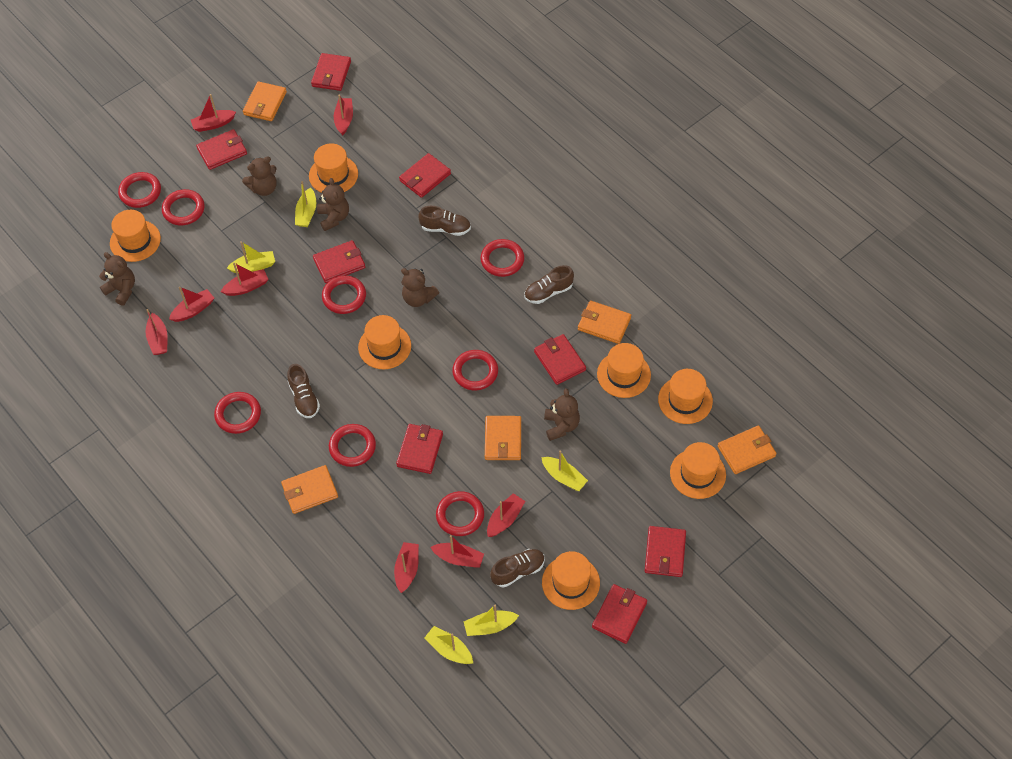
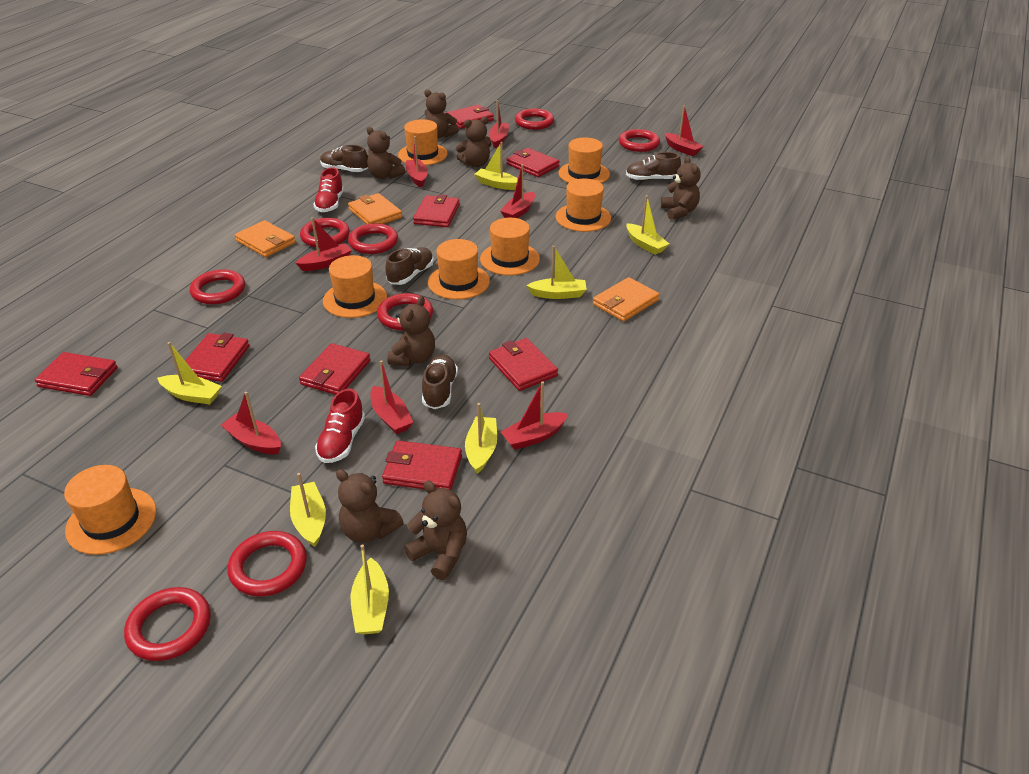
brown teddy bear: 5 -> 7
orange wallet: 5 -> 3
red shoe: 0 -> 2
yellow boat: 5 -> 7

